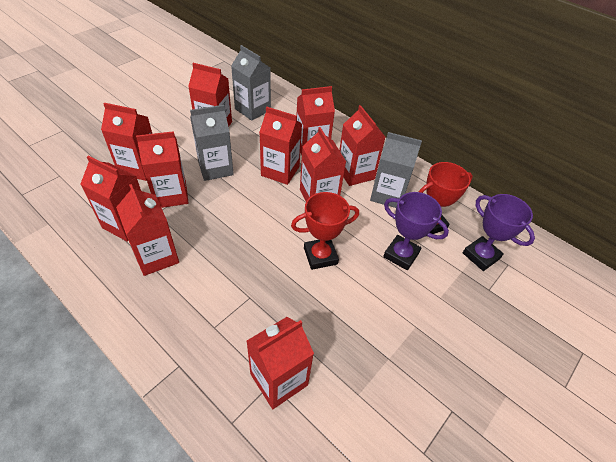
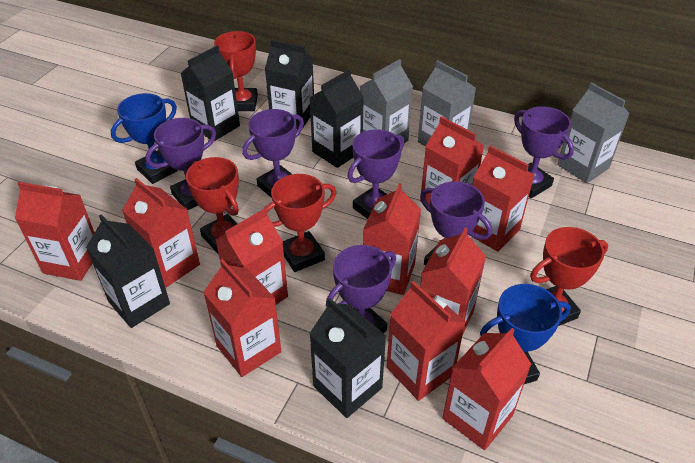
black carton: 0 -> 5
blue trophy: 0 -> 2
purple trophy: 2 -> 6
red trophy: 2 -> 4

